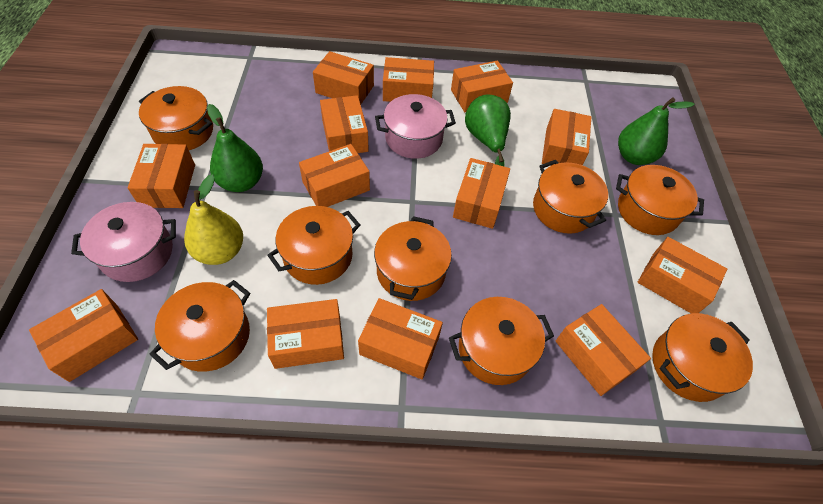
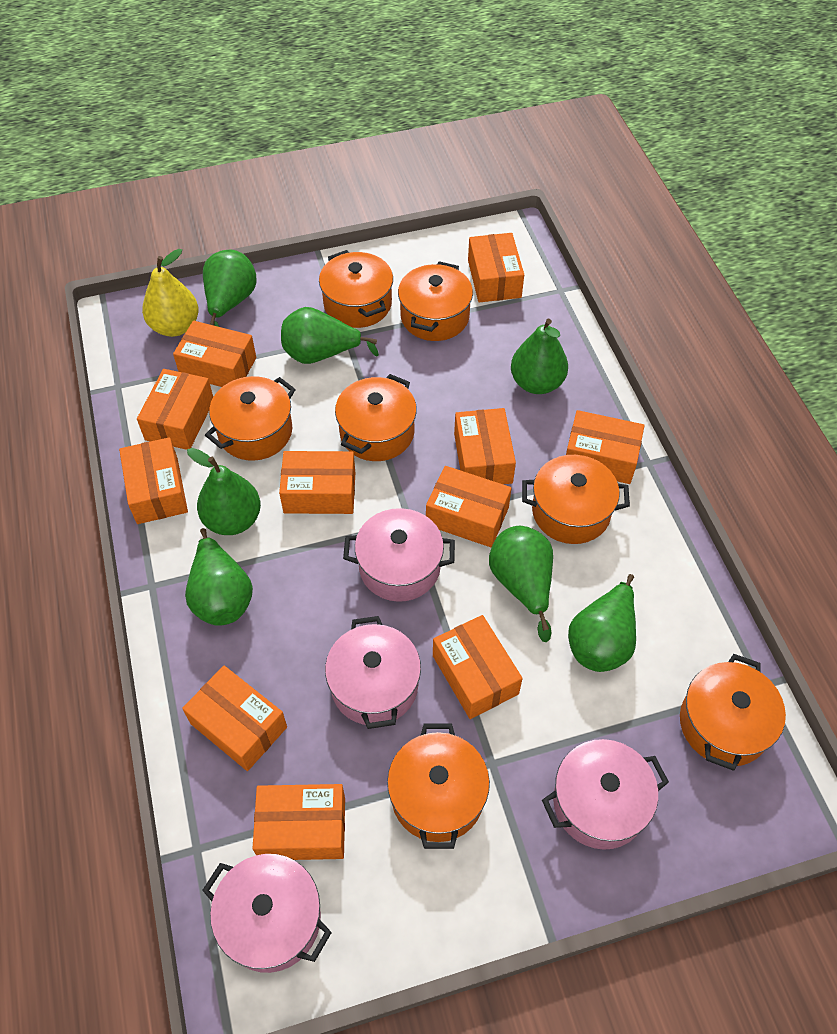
green pear: 3 -> 7
orange box: 13 -> 11
orange pot: 8 -> 7
pink pot: 2 -> 4

